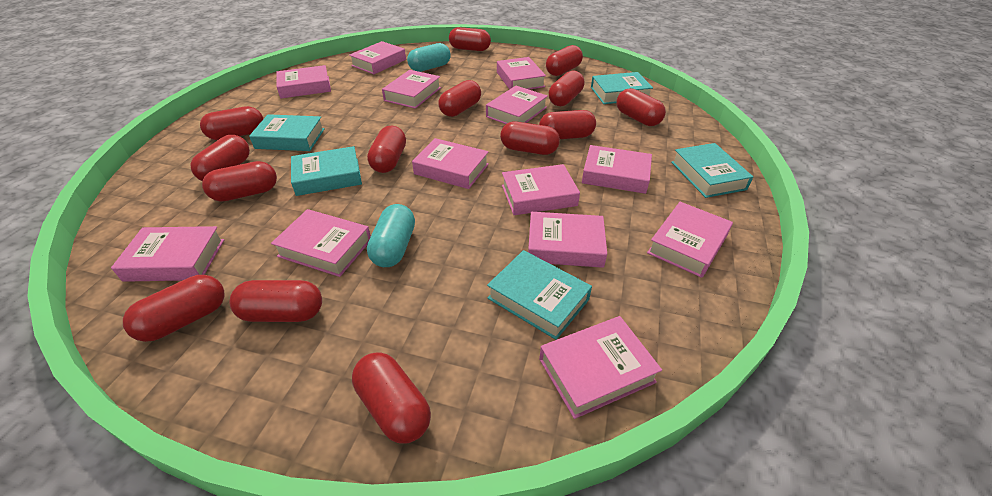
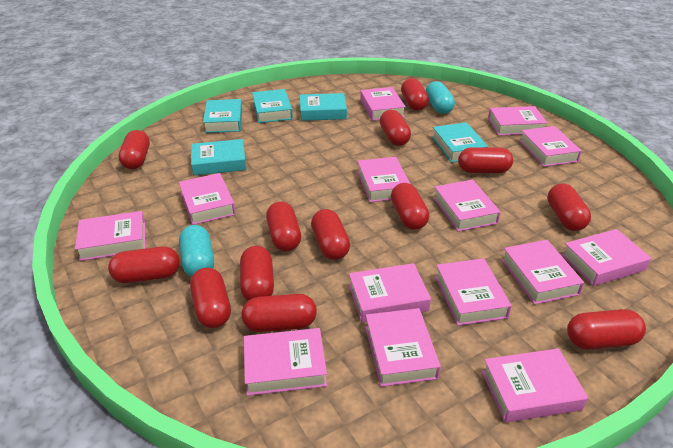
pink book: 13 -> 14
red capsule: 14 -> 13

